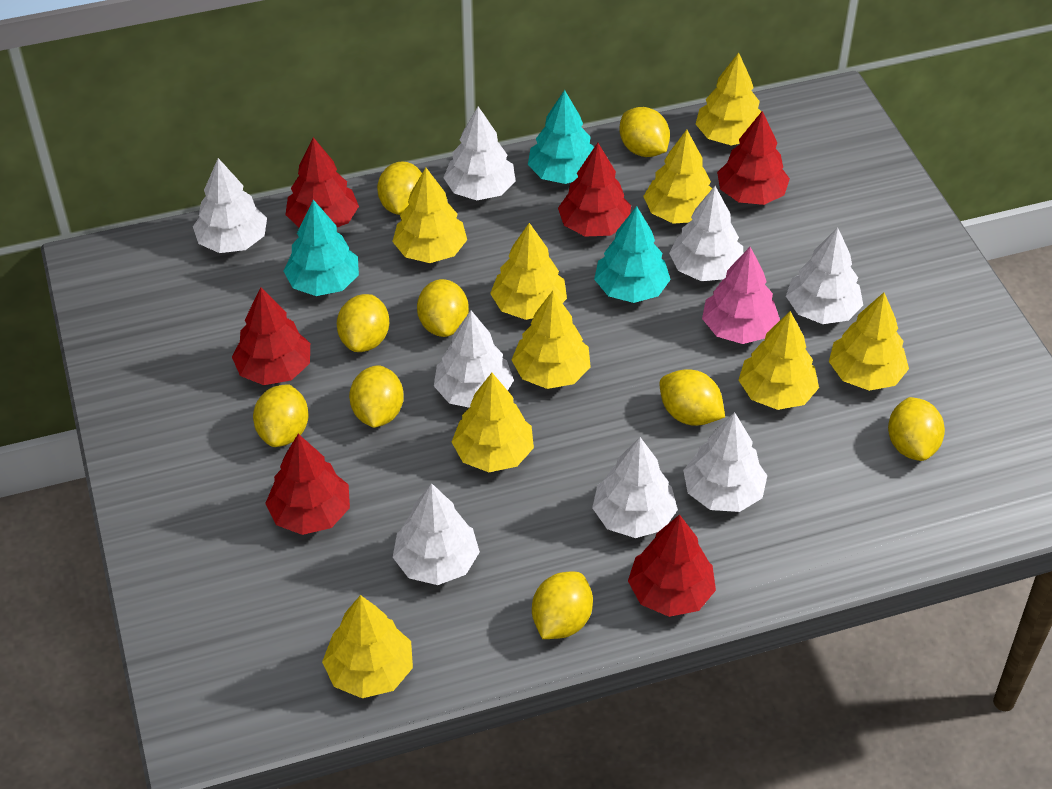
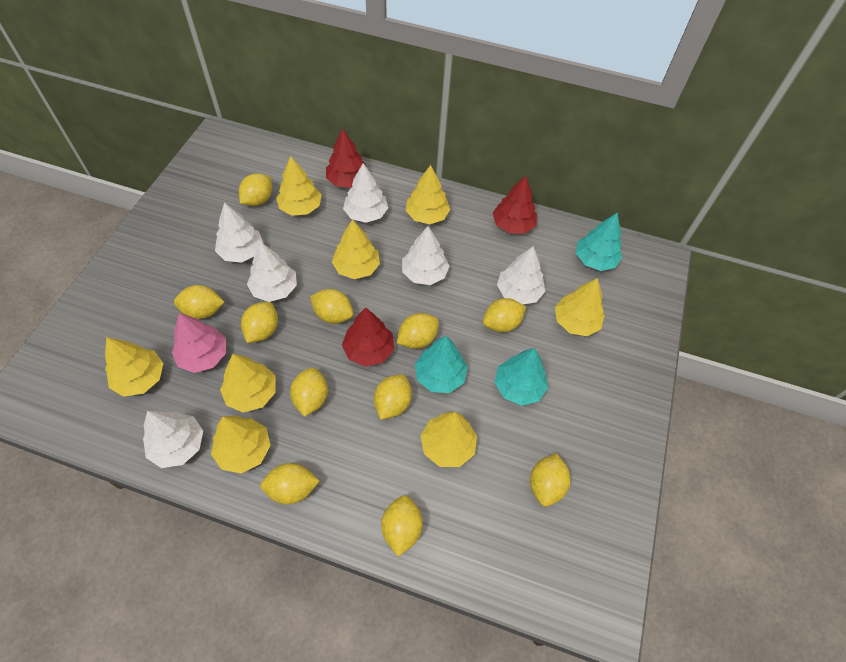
red tree: 6 -> 3
white tree: 8 -> 6
yellow lemon: 9 -> 11
yellow tree: 9 -> 8

